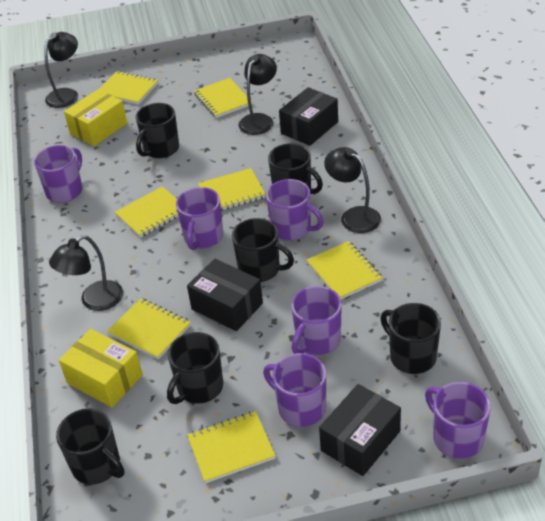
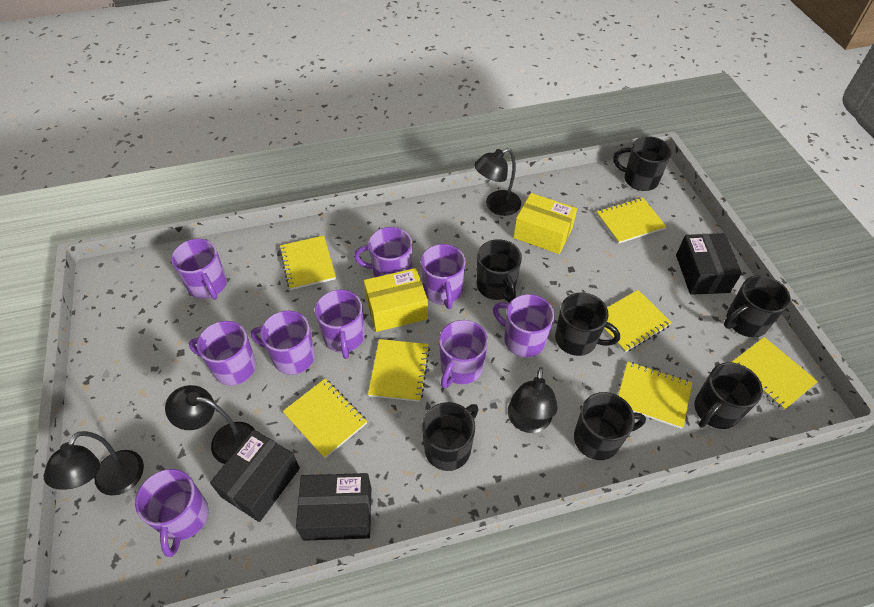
black mug: 6 -> 7
purple mug: 6 -> 9

